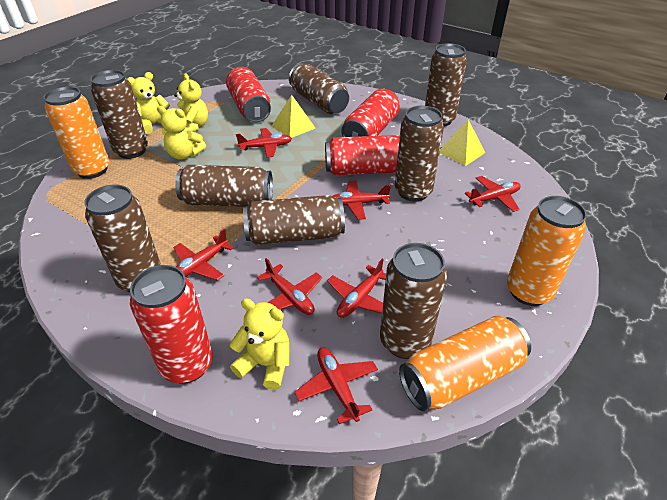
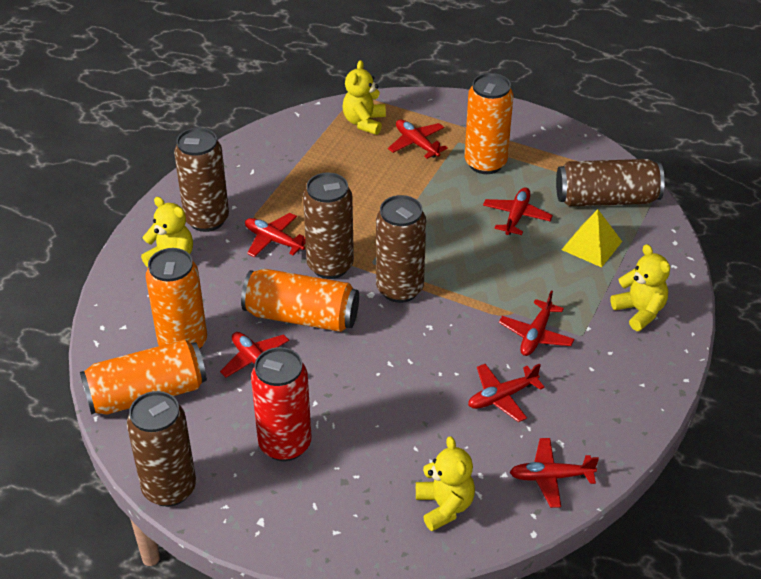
brown can: 8 -> 5
orange can: 3 -> 4
red can: 4 -> 1
yellow pyramid: 2 -> 1

